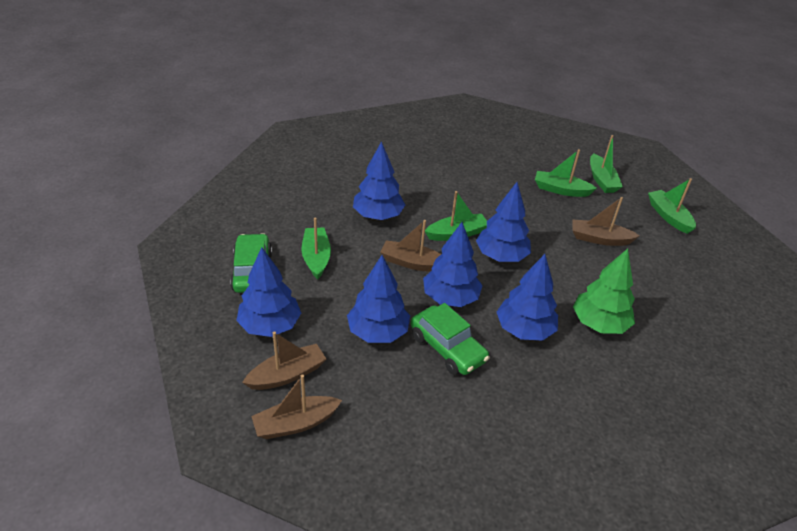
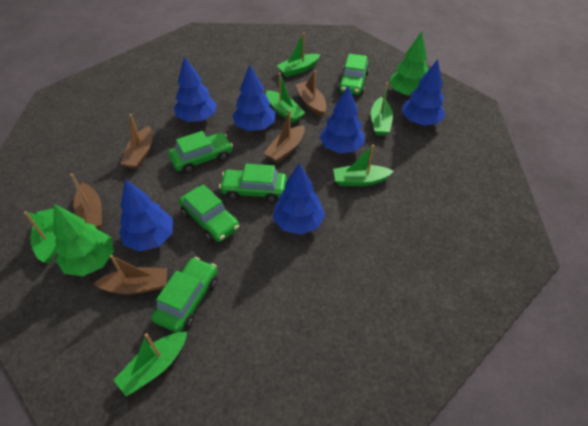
brown boat: 4 -> 5
green boat: 5 -> 6
green car: 2 -> 5
green tree: 1 -> 2

